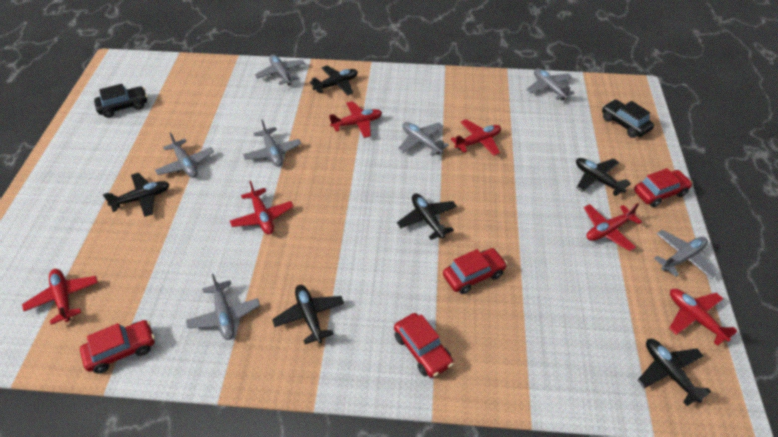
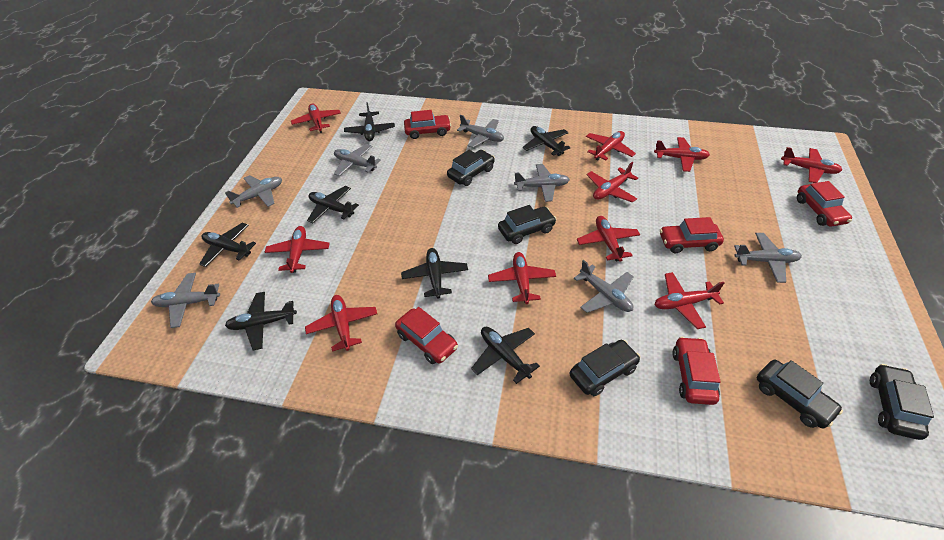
black car: 2 -> 5
black plane: 6 -> 7
red car: 4 -> 5
red plane: 6 -> 10

